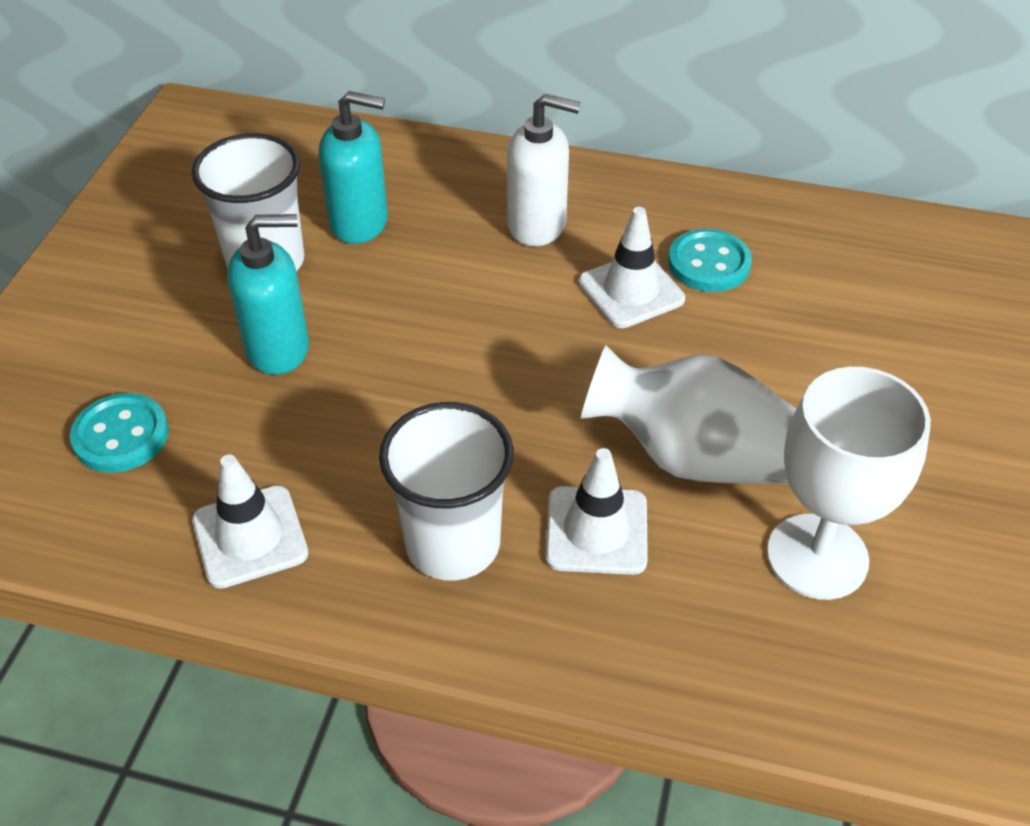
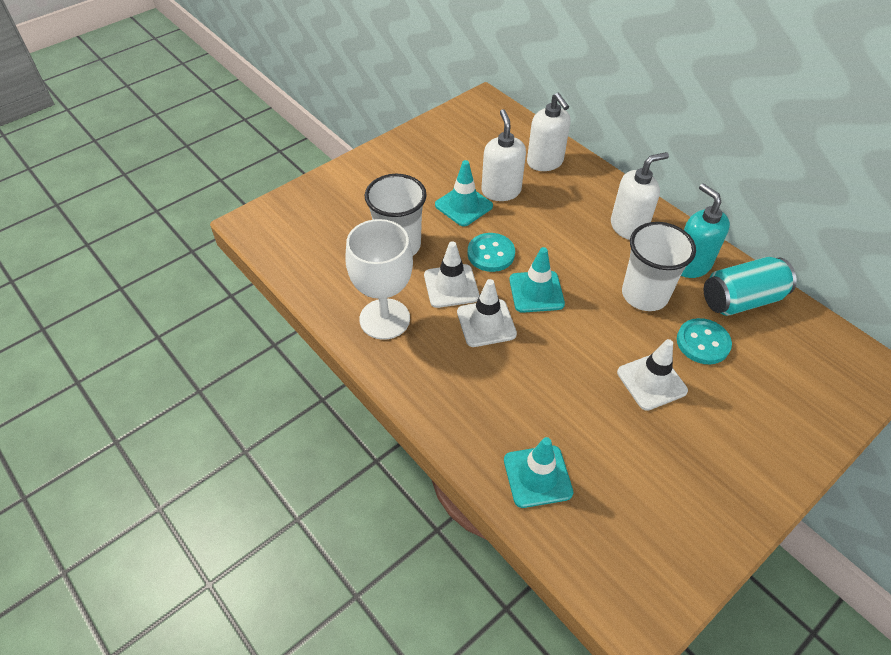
turquoise can: 0 -> 1
turquoise soap dispenser: 2 -> 1
turquoise traffic cone: 0 -> 3
white soap dispenser: 1 -> 3
white vase: 1 -> 0

